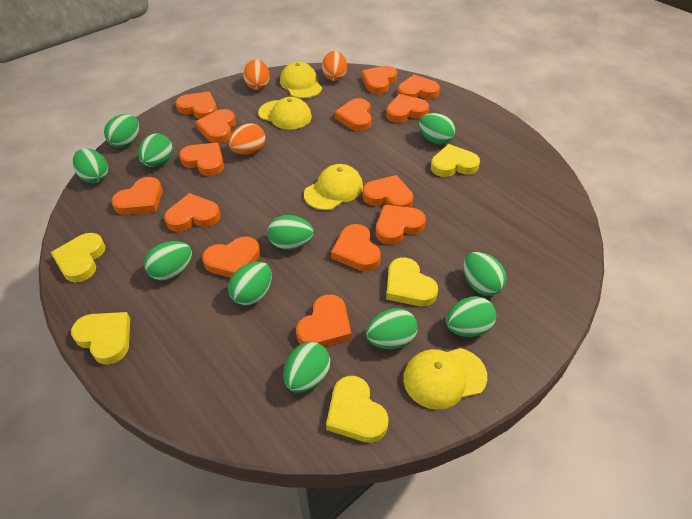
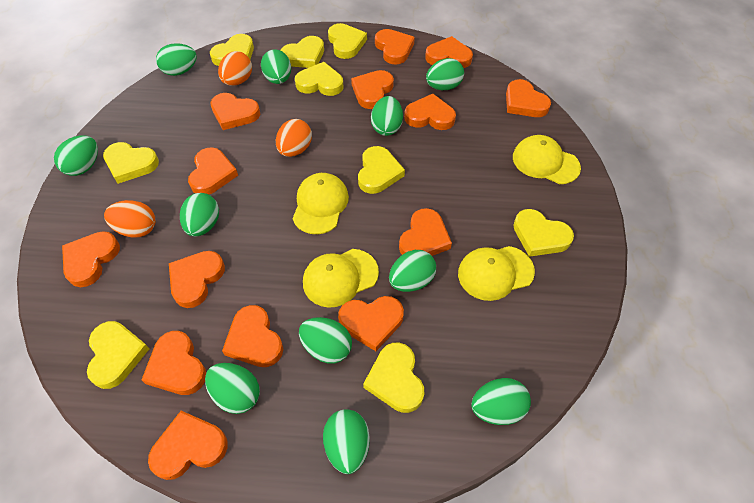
yellow heart: 5 -> 9

